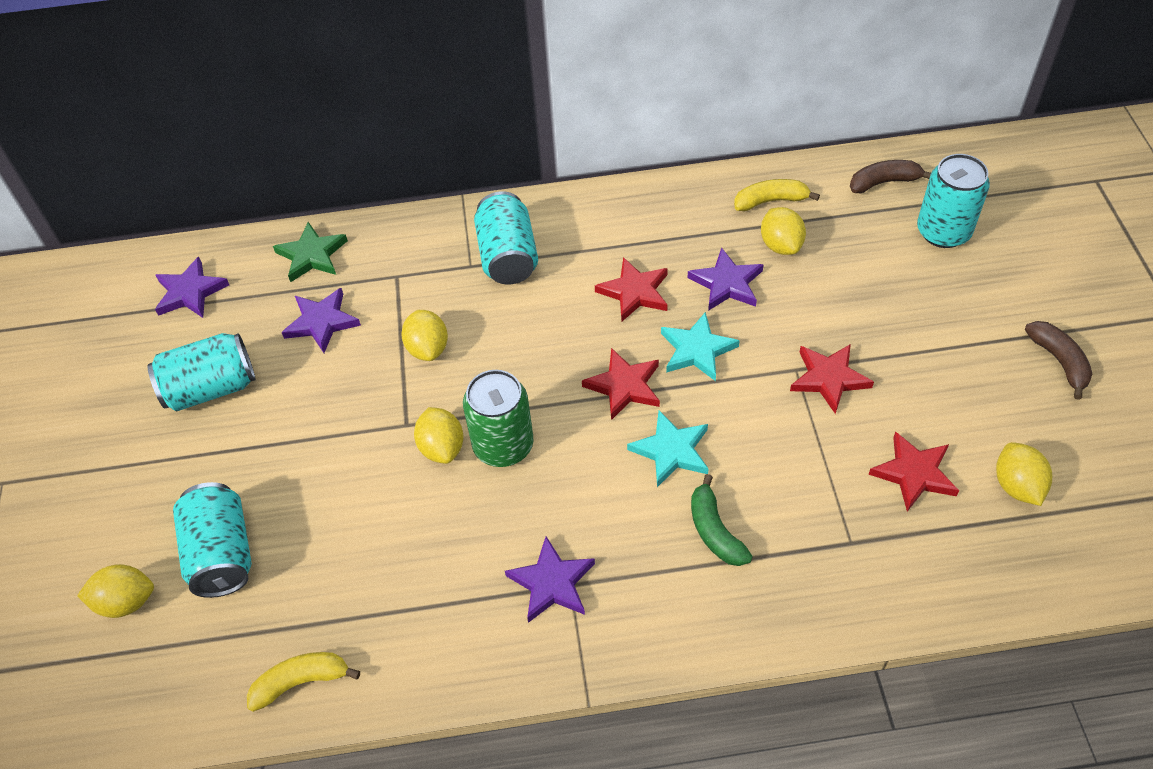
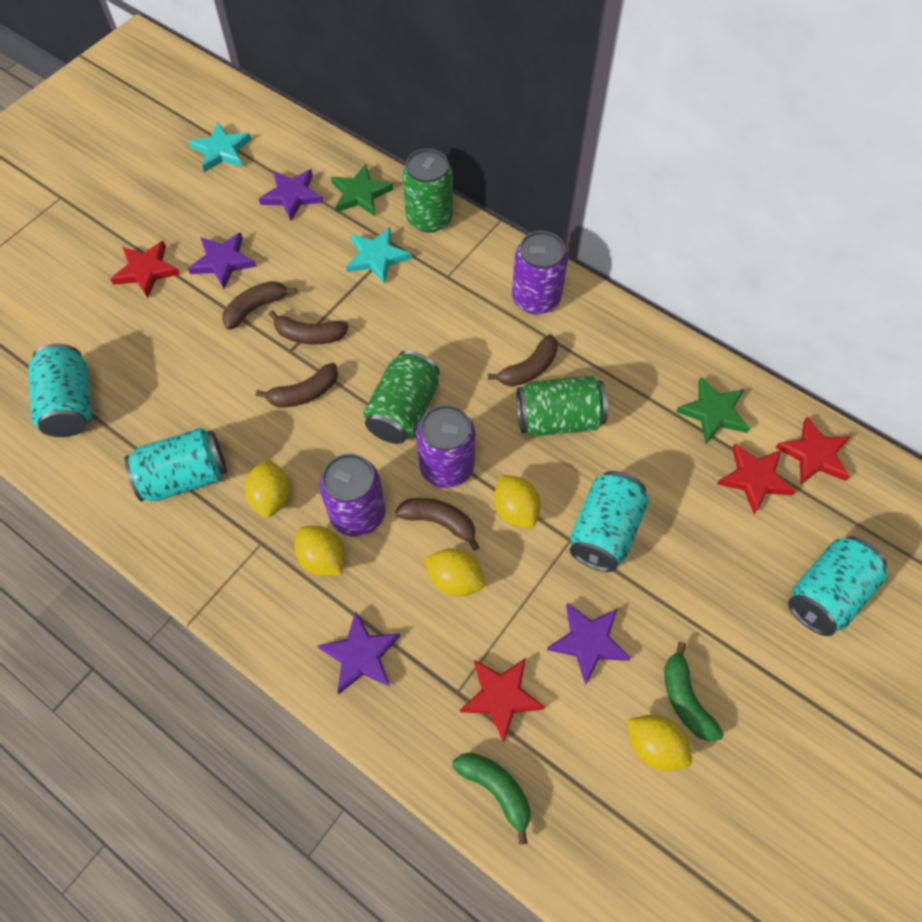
brown banana: 2 -> 5
green banana: 1 -> 2
green can: 1 -> 3
green star: 1 -> 2
purple can: 0 -> 3
yellow banana: 2 -> 0

